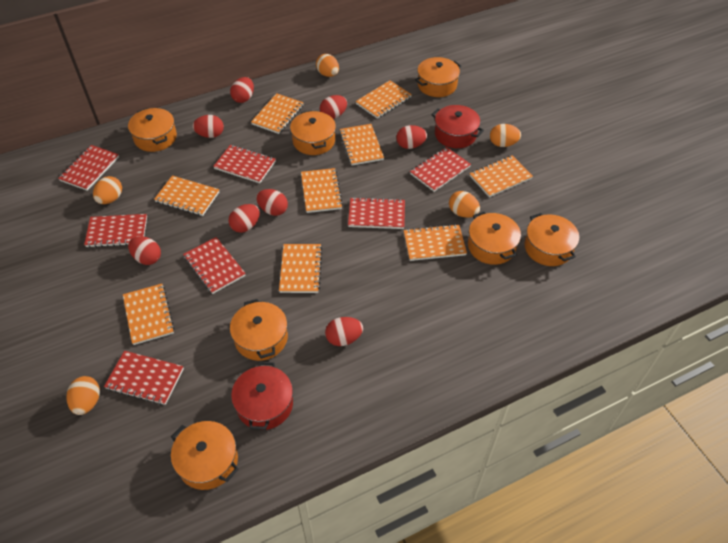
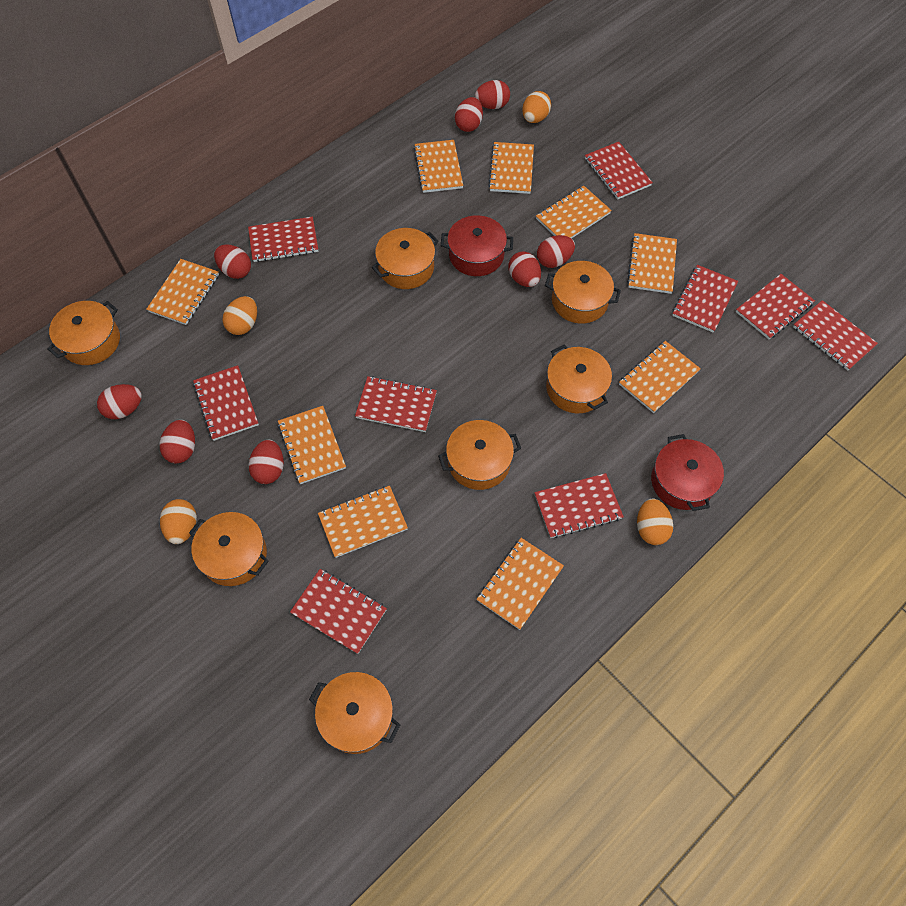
orange egg: 5 -> 4
red notebook: 7 -> 9

